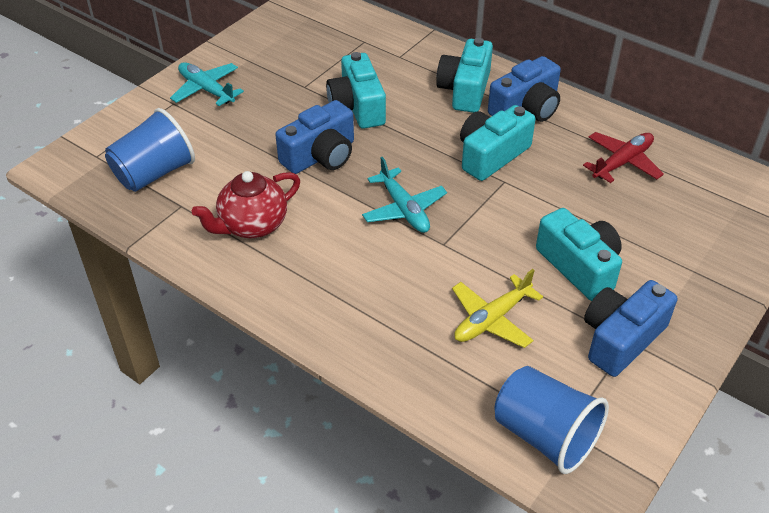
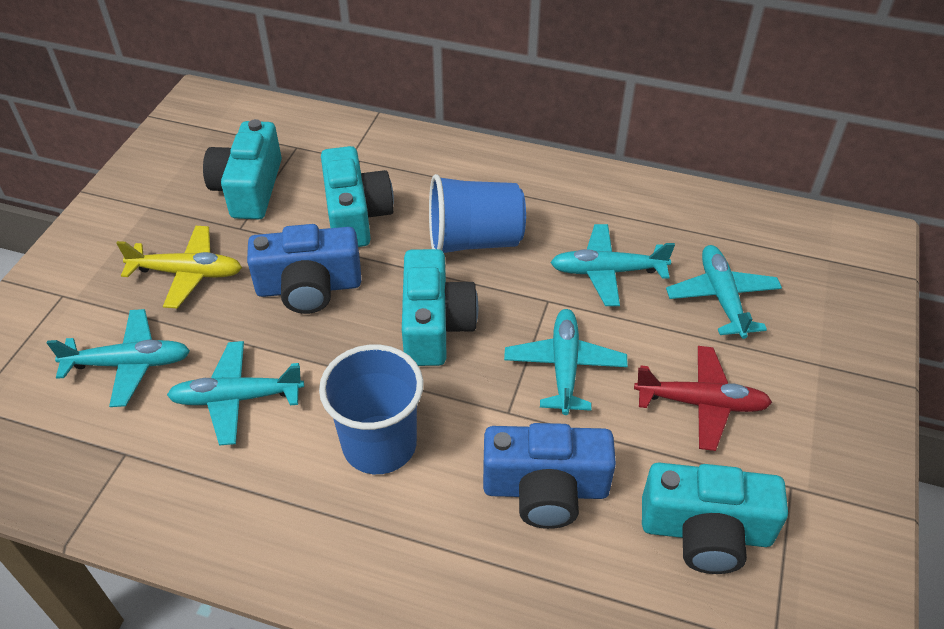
blue camera: 3 -> 2
red teapot: 1 -> 0
turquoise plane: 2 -> 5

